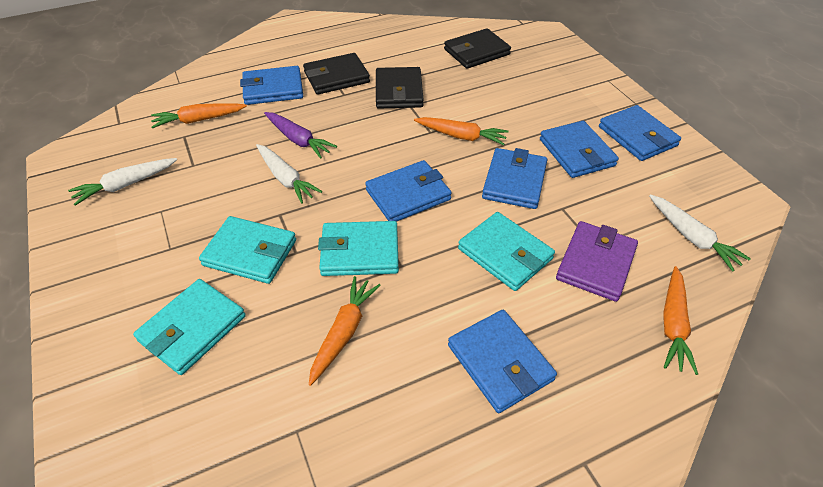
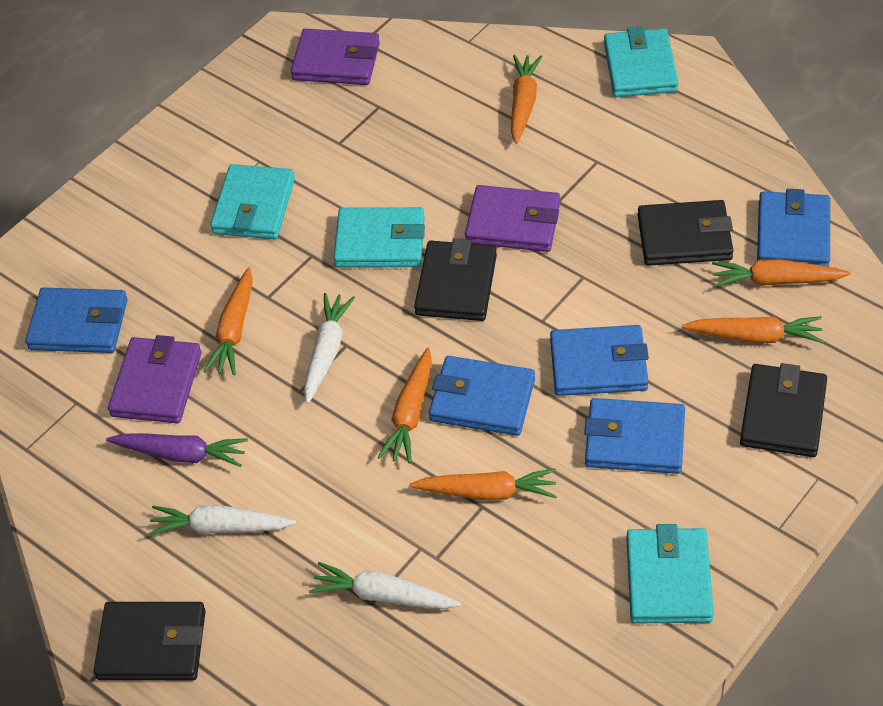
black wallet: 3 -> 4
blue wallet: 6 -> 5
orange carrot: 4 -> 6
purple wallet: 1 -> 3

